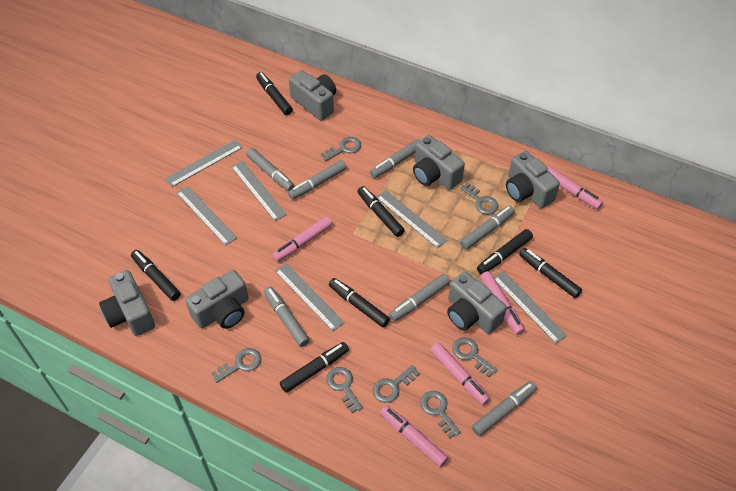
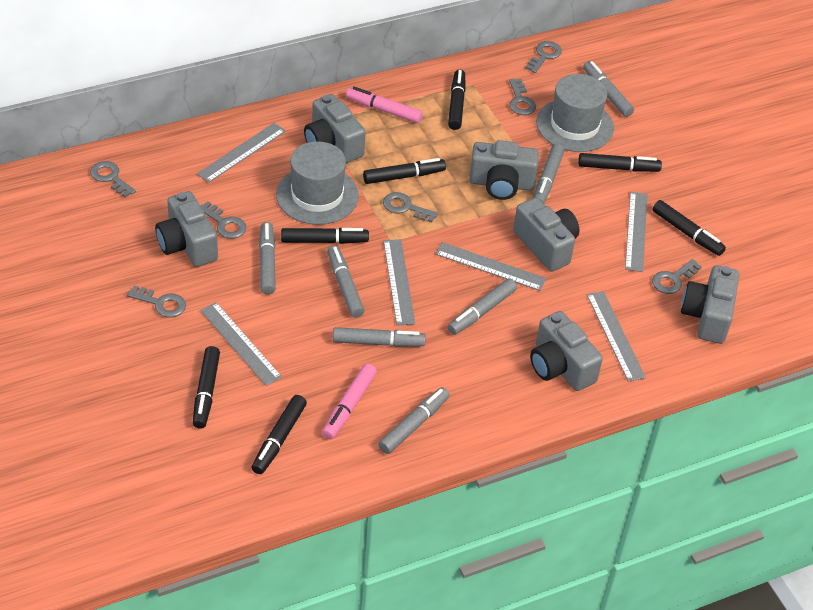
grey hat: 0 -> 2
pink marker: 5 -> 2

